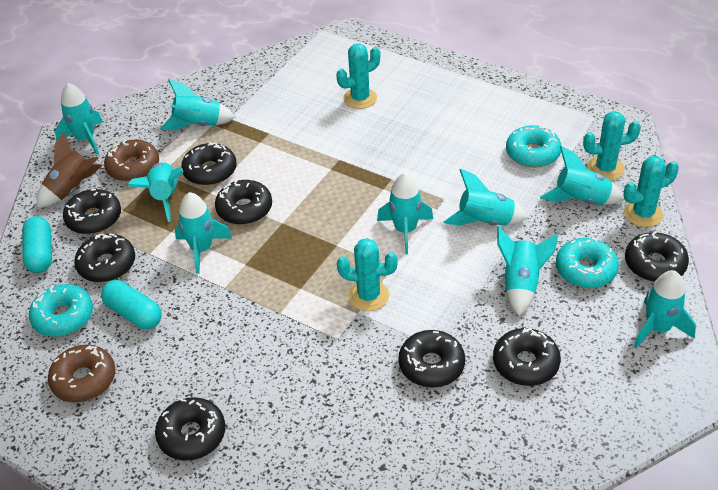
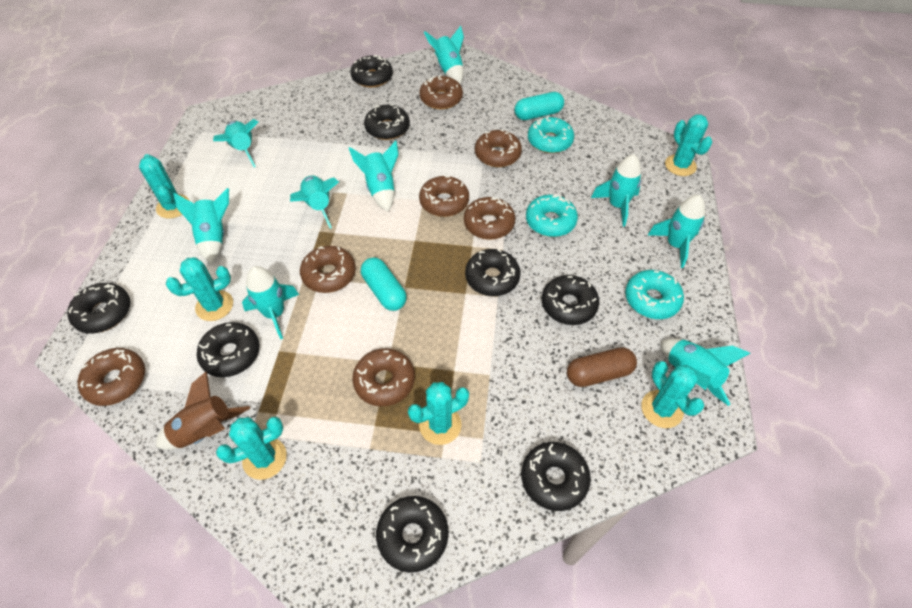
brown capsule: 0 -> 1
brown donut: 2 -> 7
turquoise cactus: 4 -> 6

